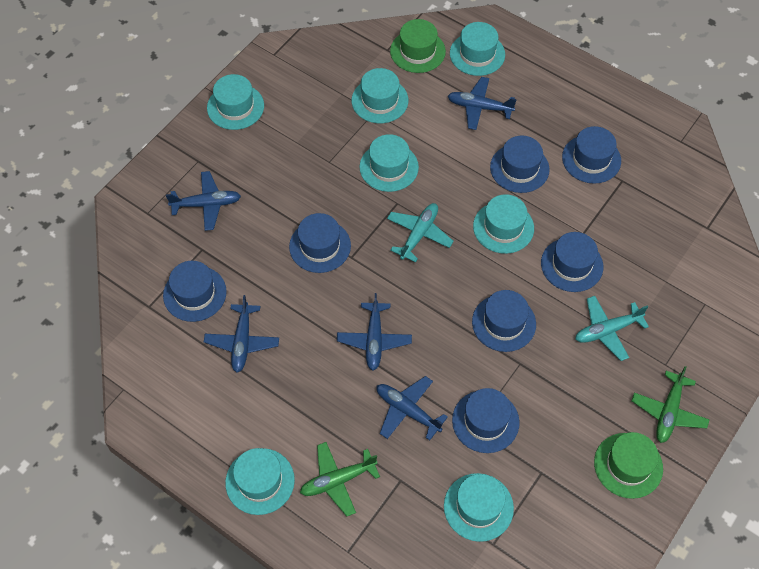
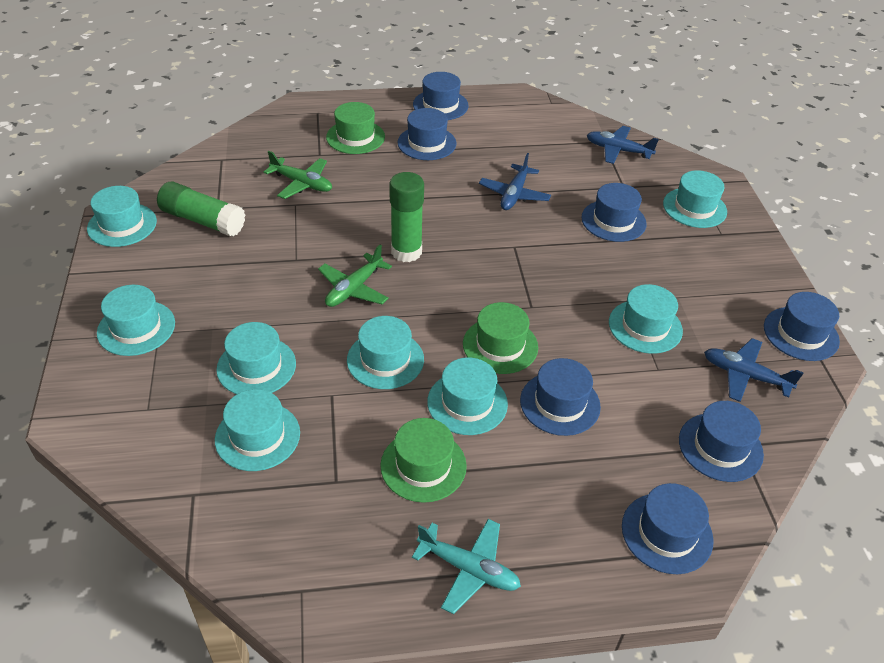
blue plane: 5 -> 3
green glue stick: 0 -> 2
green hat: 2 -> 3
turquoise hat: 7 -> 8
turquoise plane: 2 -> 1

